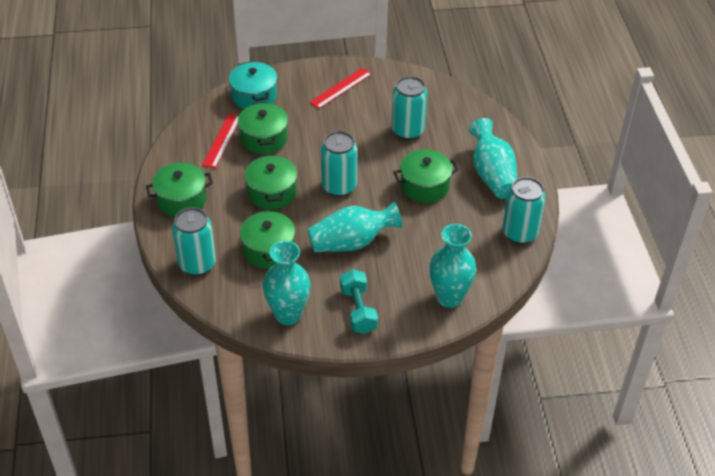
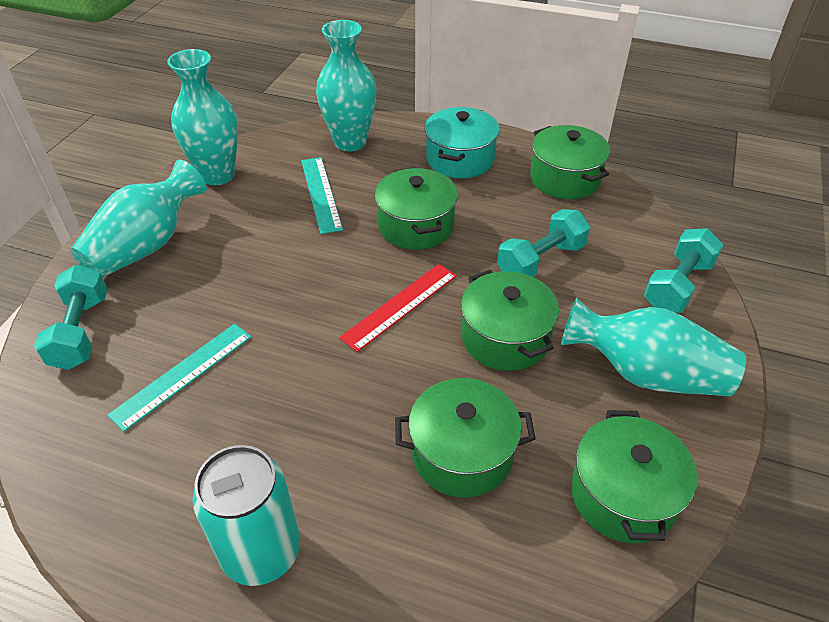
red ruler: 2 -> 1
turquoise can: 4 -> 1
turquoise dumbbell: 1 -> 3
turquoise ruler: 0 -> 2

